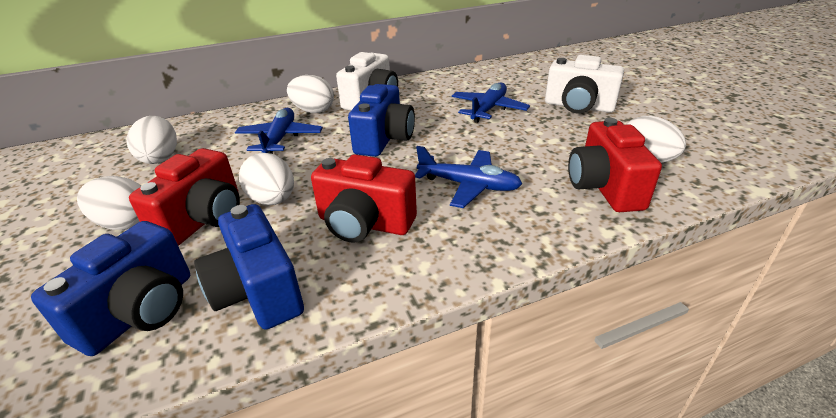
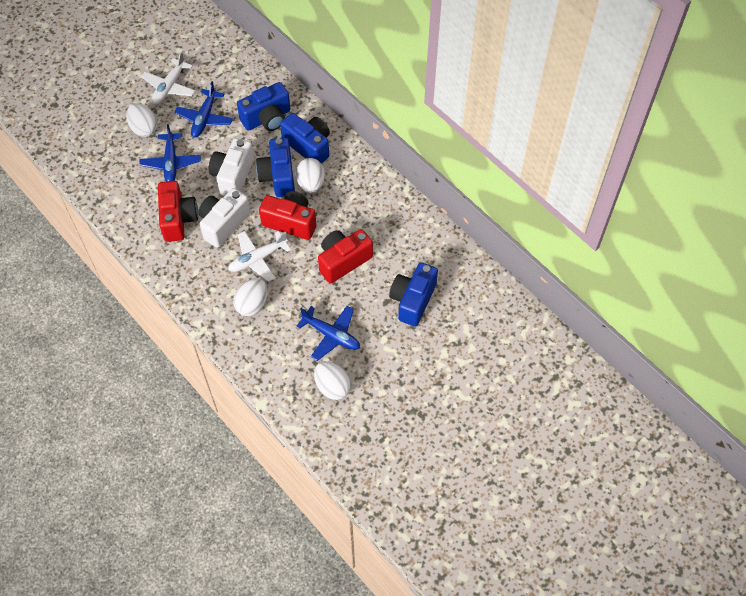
blue camera: 3 -> 4
white egg: 5 -> 4
white plane: 0 -> 2

